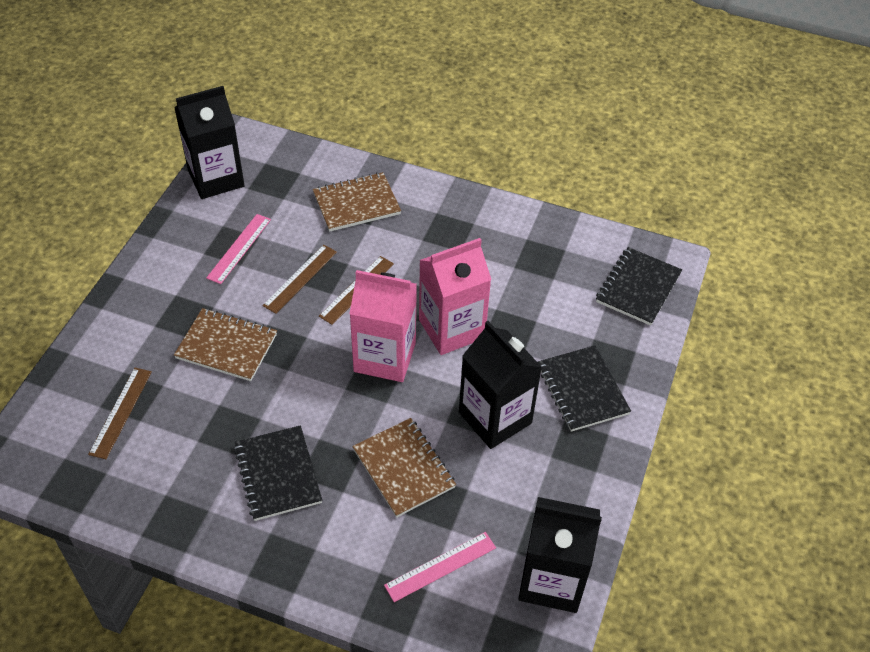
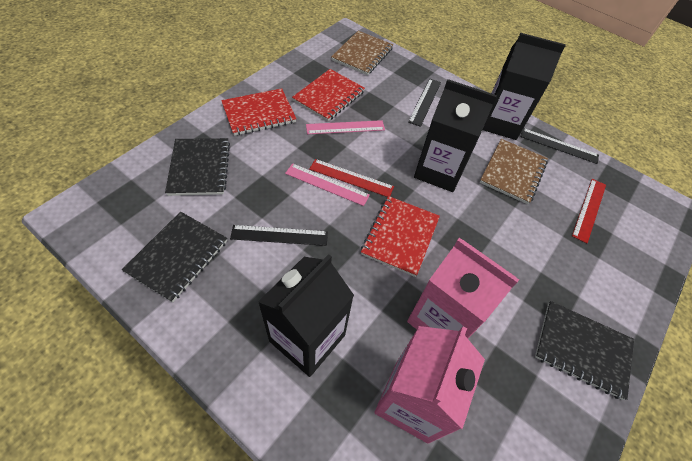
black ruler: 0 -> 3
brown notebook: 3 -> 2
brown ruler: 3 -> 0
red notebook: 0 -> 3
red ruler: 0 -> 2

